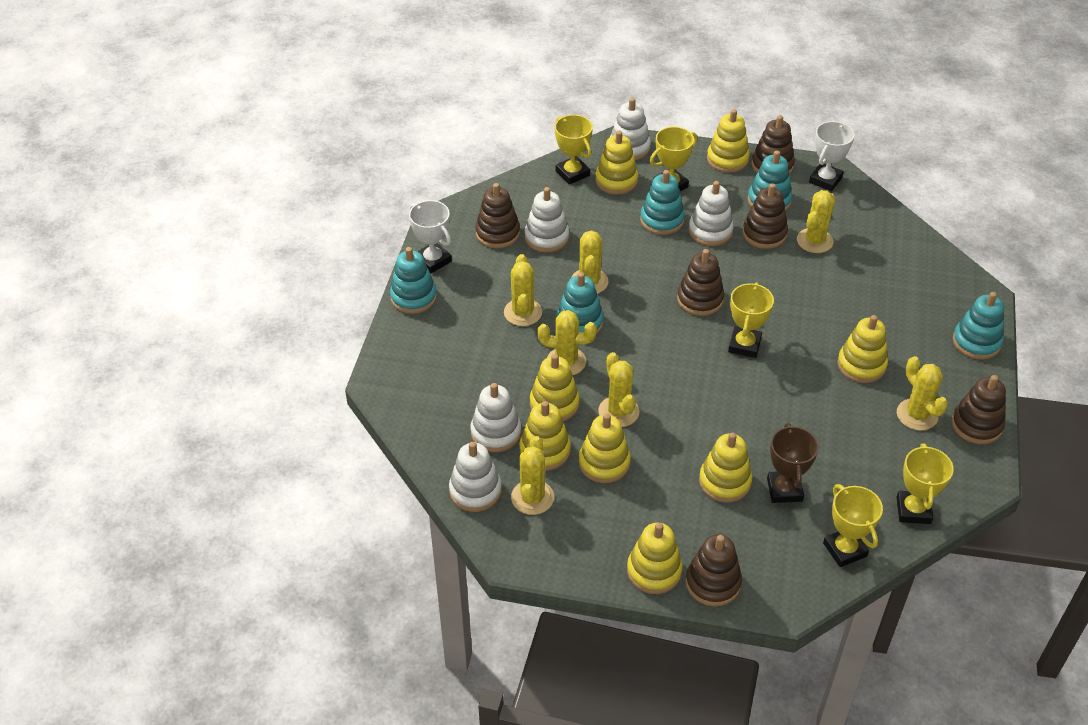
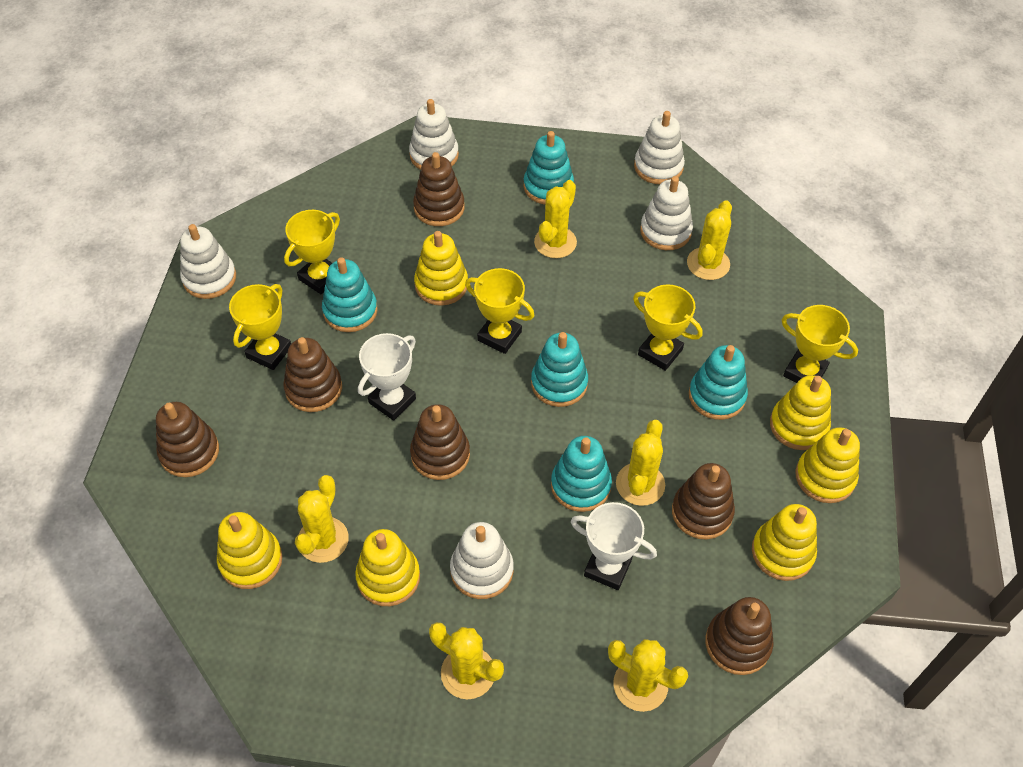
brown trophy: 1 -> 0
yellow cactus: 7 -> 6
yellow stacking toy: 8 -> 6

